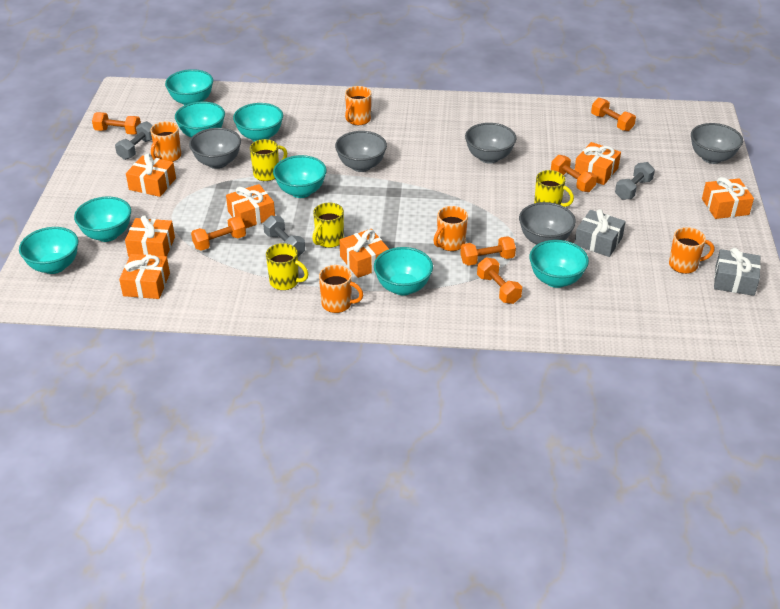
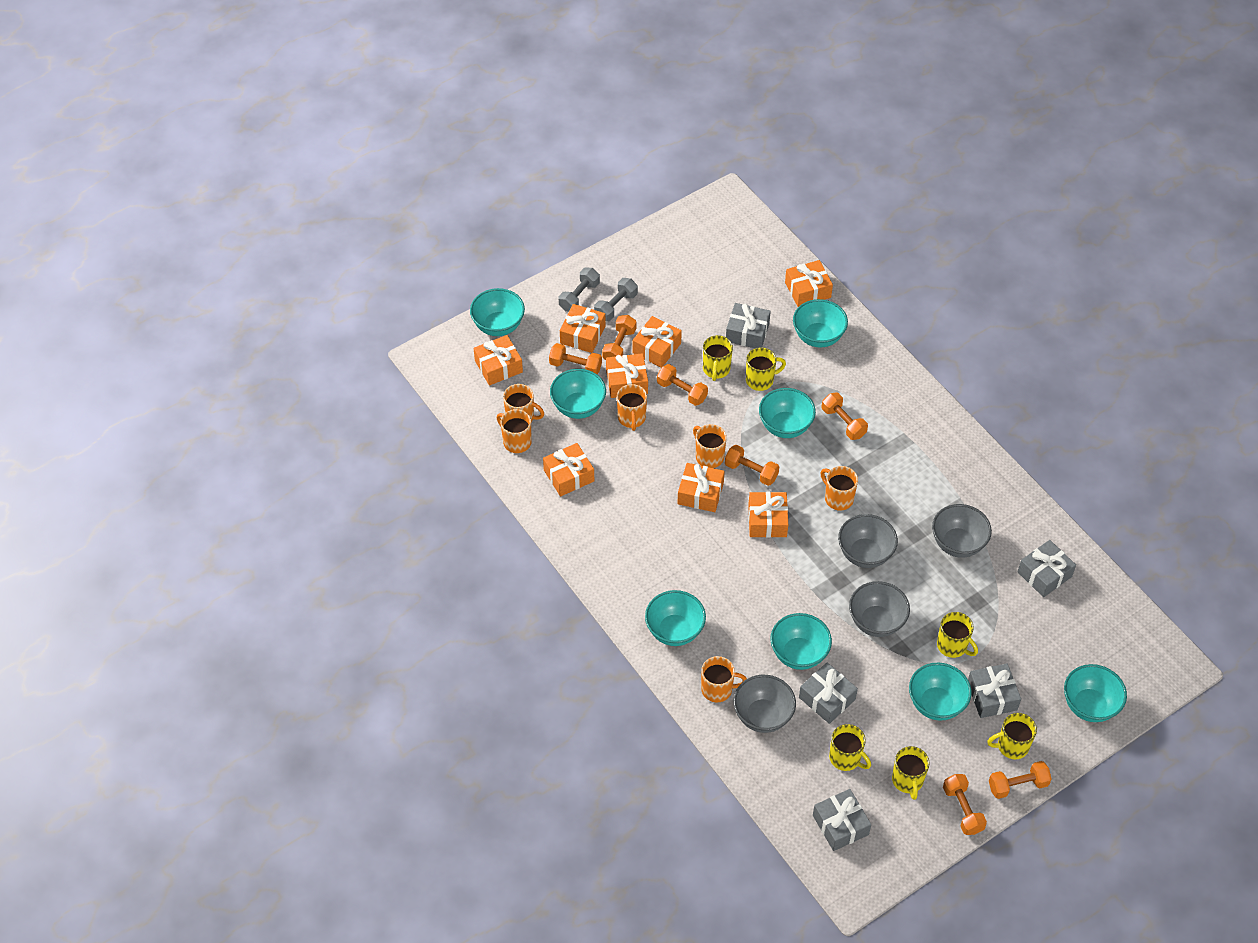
grey bowl: 5 -> 4
grey dumbbell: 3 -> 2
grey gift: 2 -> 5
orange dumbbell: 6 -> 7
orange gift: 7 -> 8
orange mug: 5 -> 6
yellow mug: 4 -> 6

